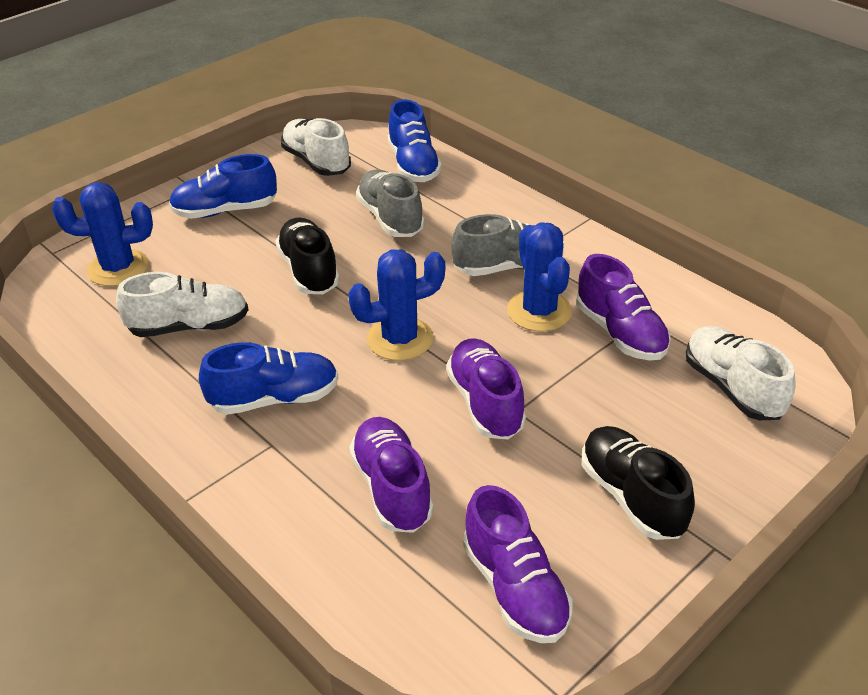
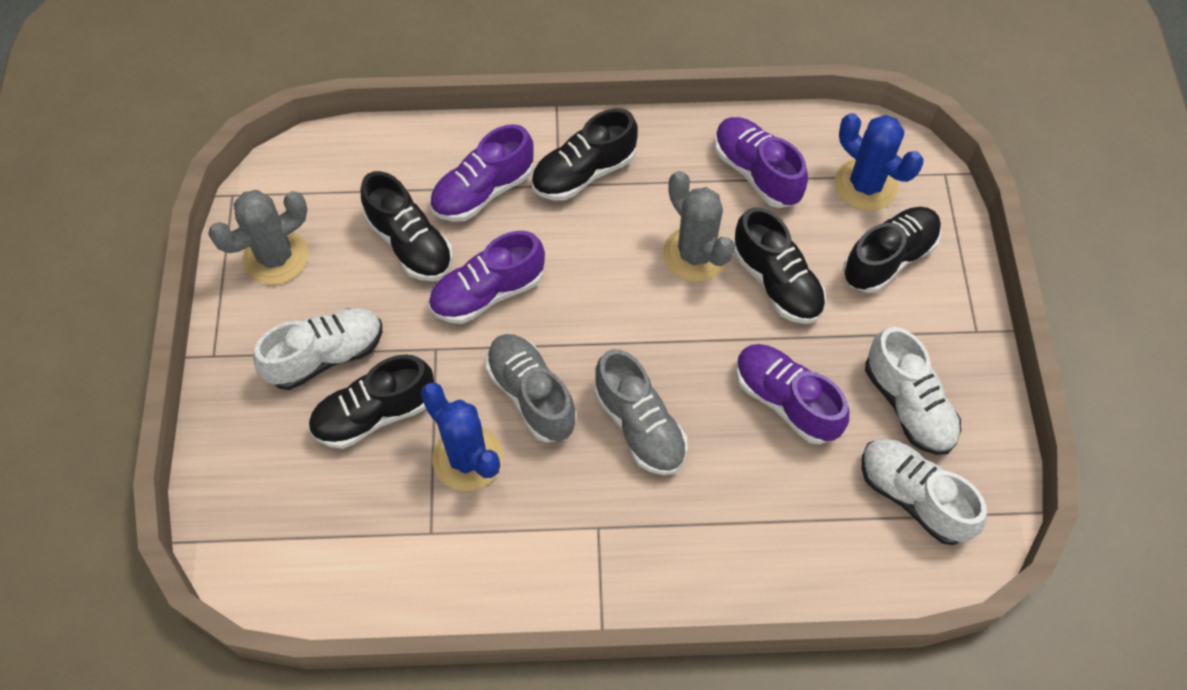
black shoe: 2 -> 5
blue cactus: 3 -> 2
blue shoe: 3 -> 0
grey cactus: 0 -> 2

